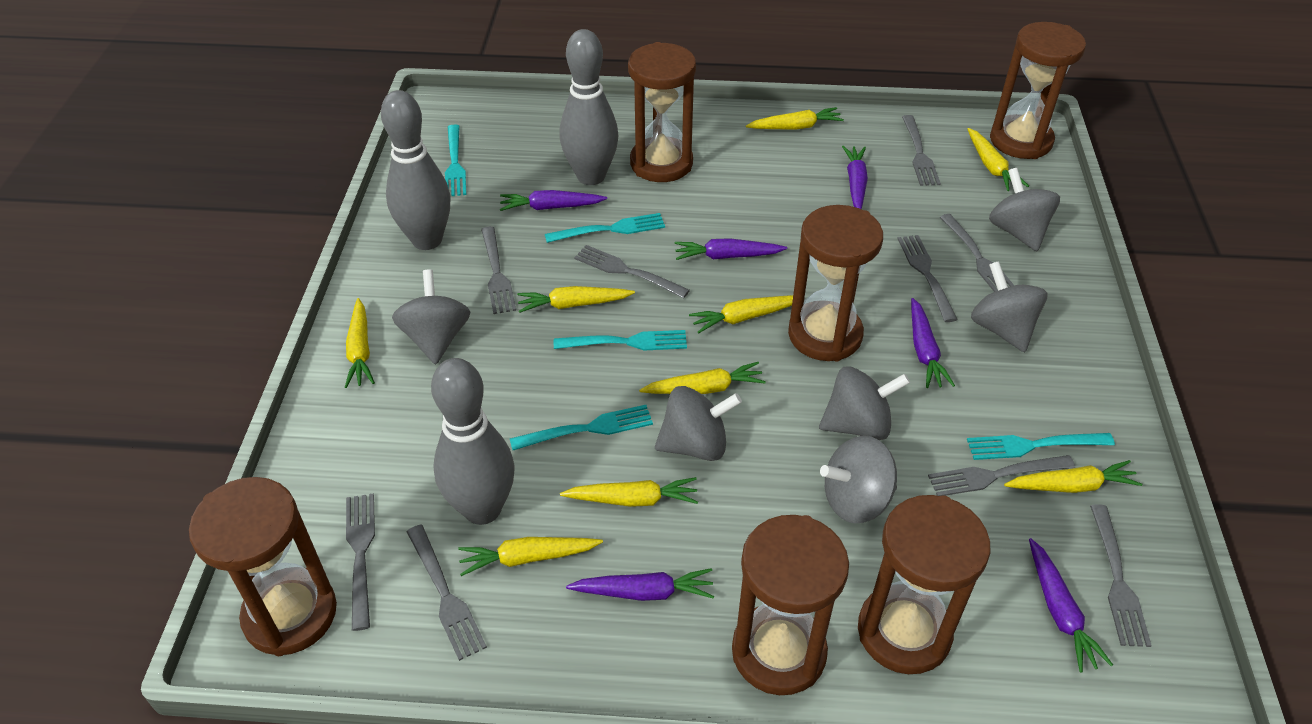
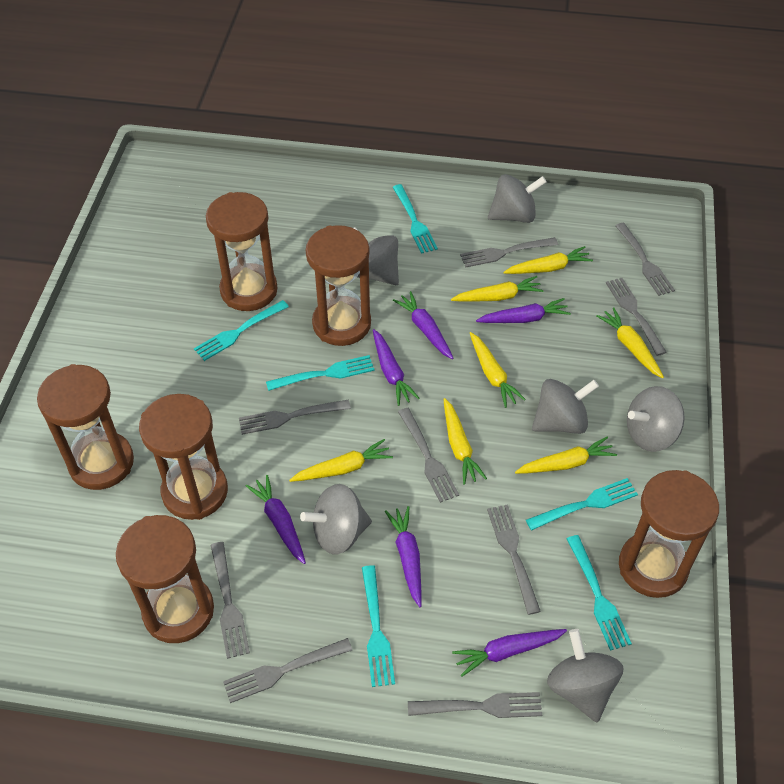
grey bowling pin: 3 -> 0
turquoise fork: 5 -> 6
yellow carrot: 9 -> 7

